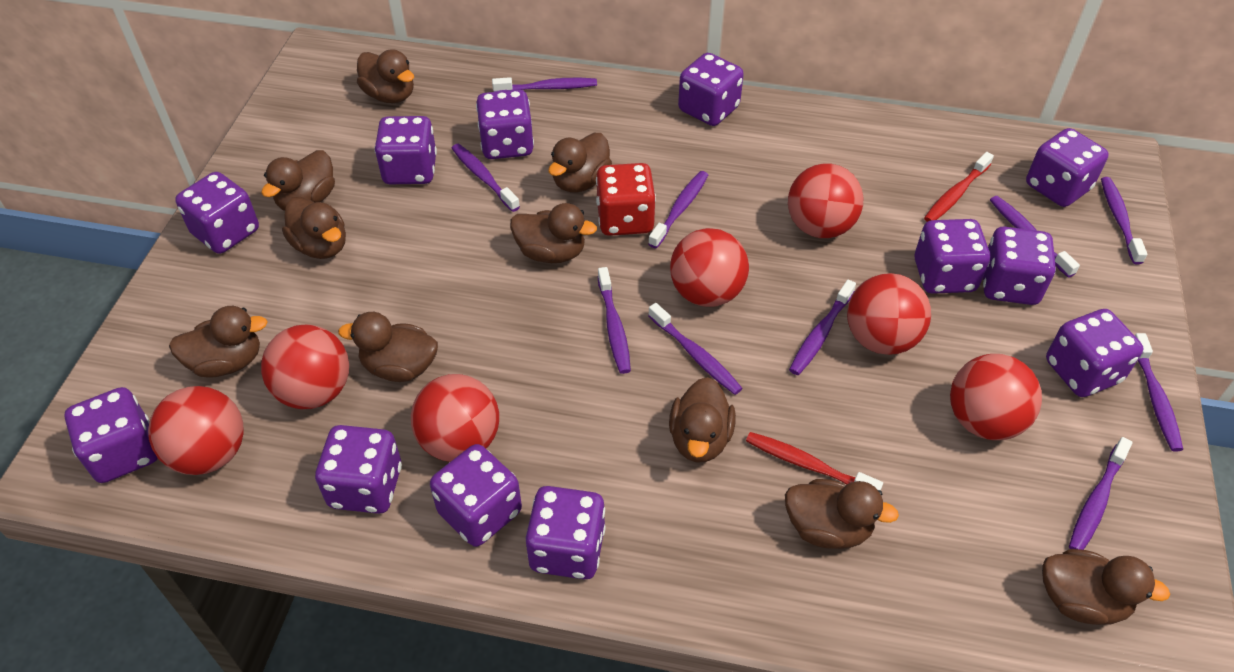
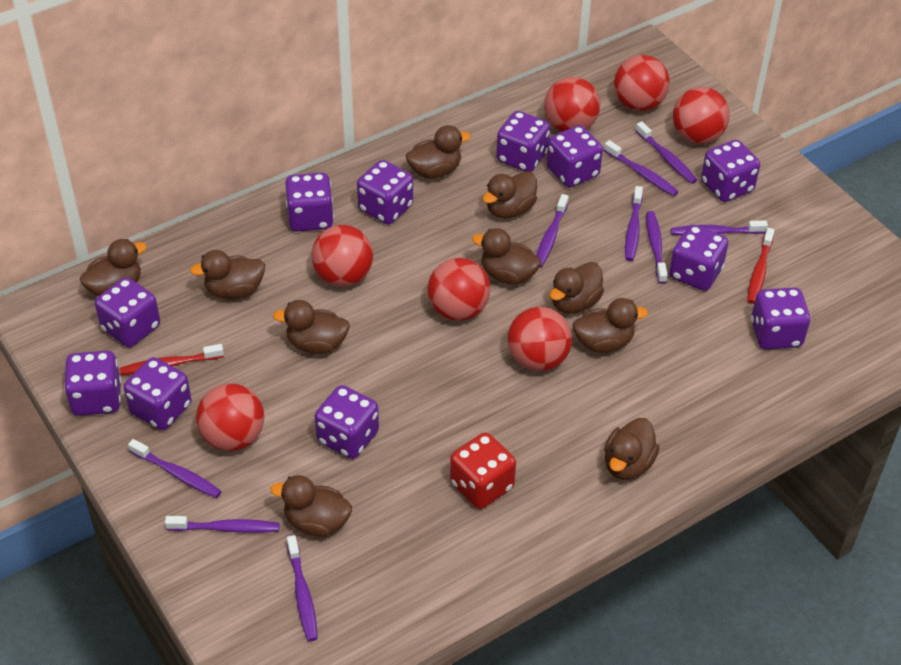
purple dice: 12 -> 11
purple toothbrush: 10 -> 9

